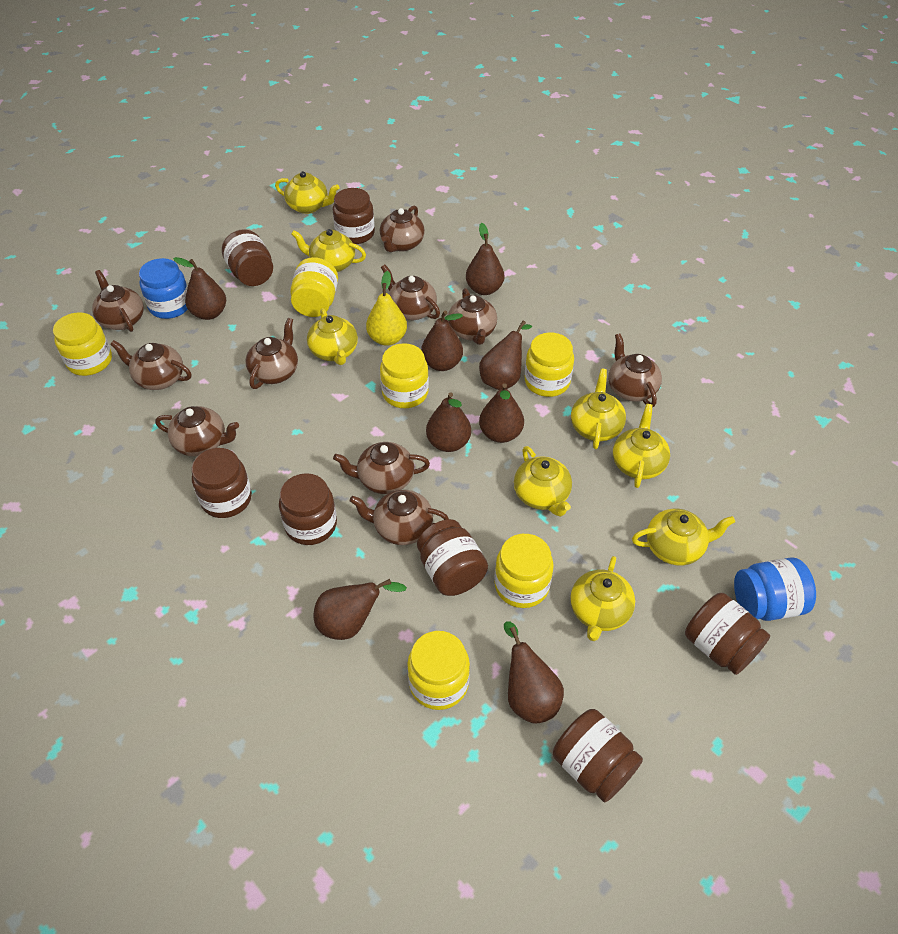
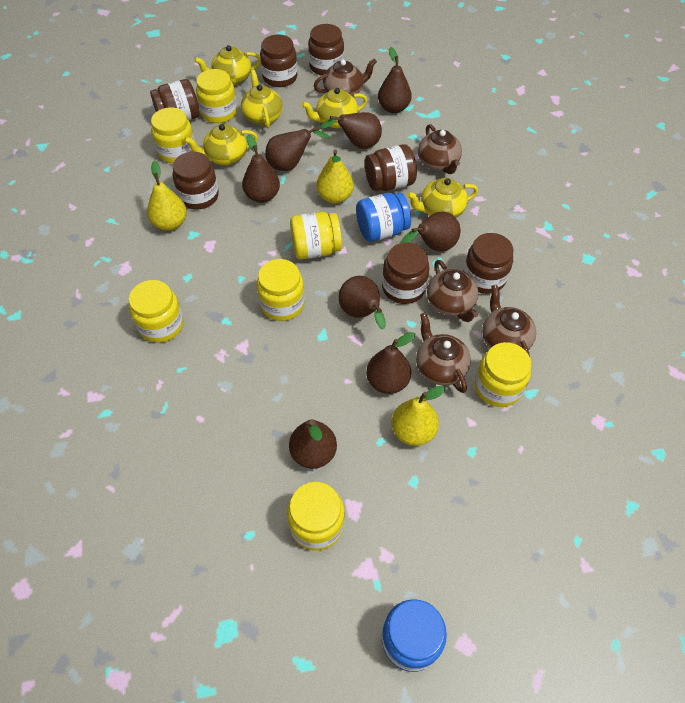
brown teapot: 10 -> 5
yellow jar: 6 -> 7
yellow pear: 1 -> 3
yellow teapot: 8 -> 5

